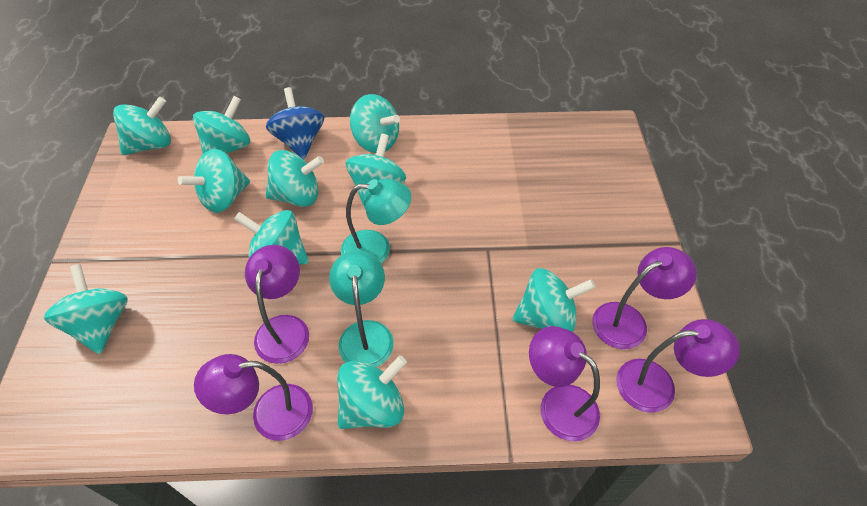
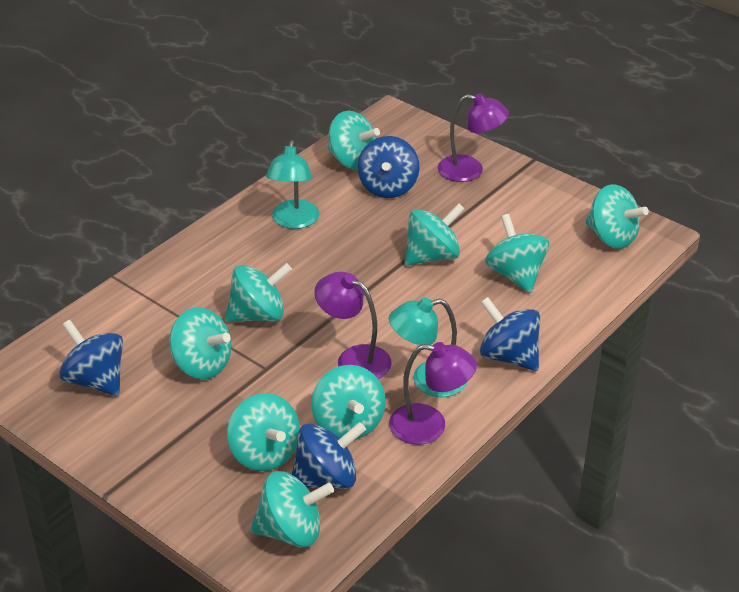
blue spinning top: 1 -> 4
purple lamp: 5 -> 3
turquoise spinning top: 10 -> 9

